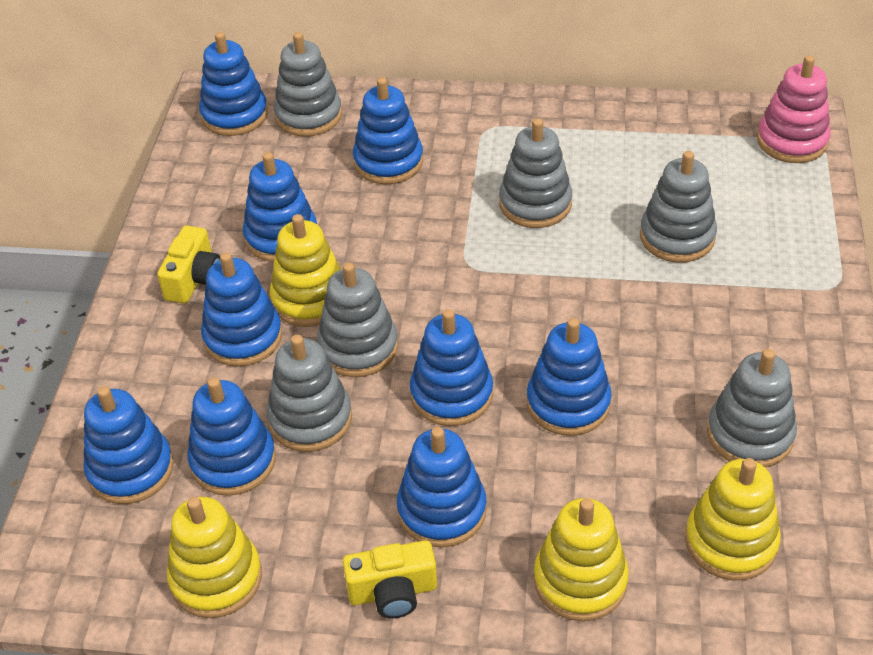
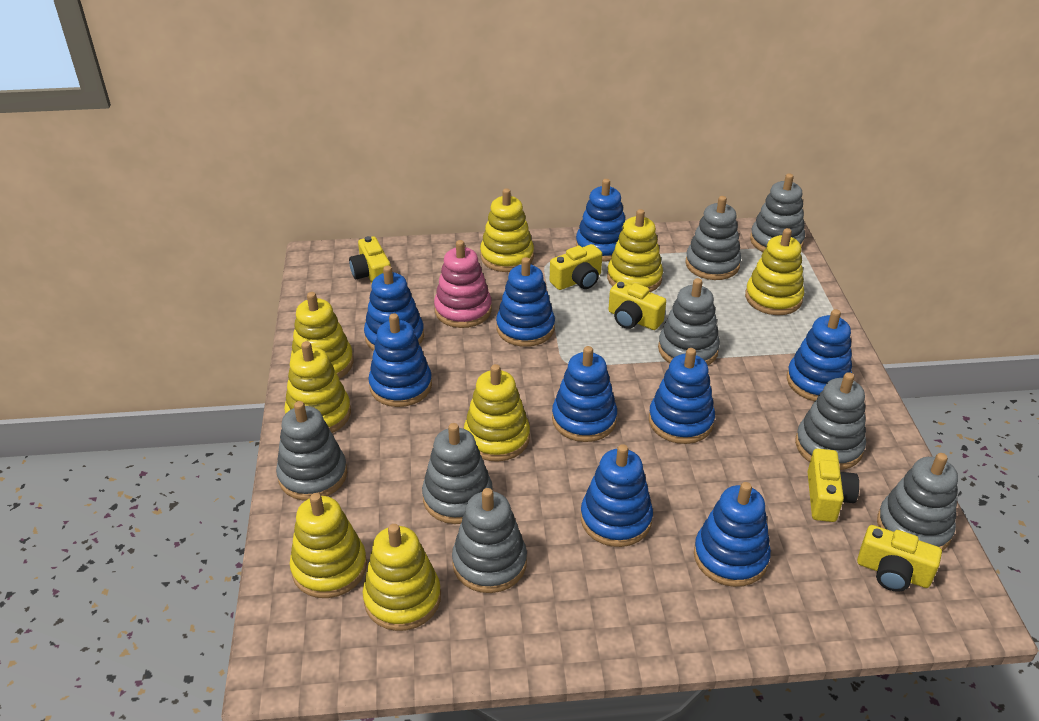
grey stacking toy: 6 -> 8
yellow camera: 2 -> 5
yellow stacking toy: 4 -> 8

